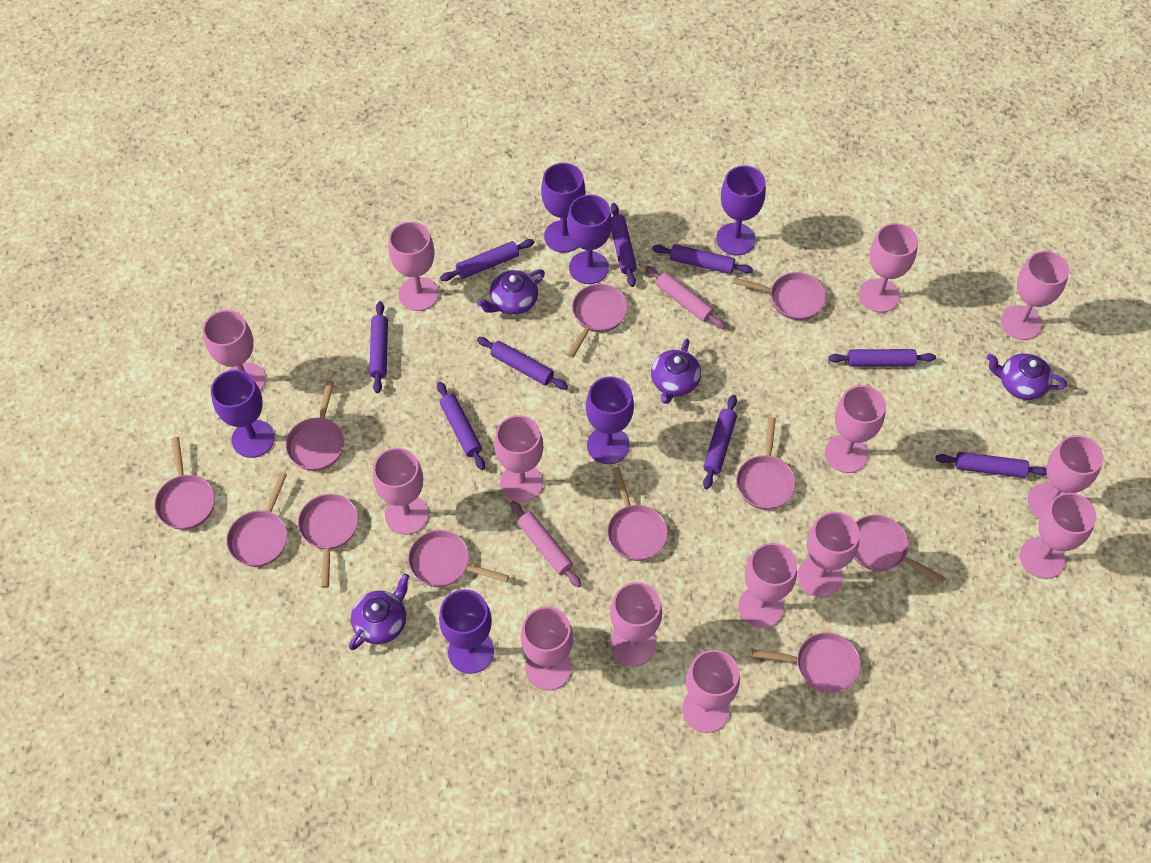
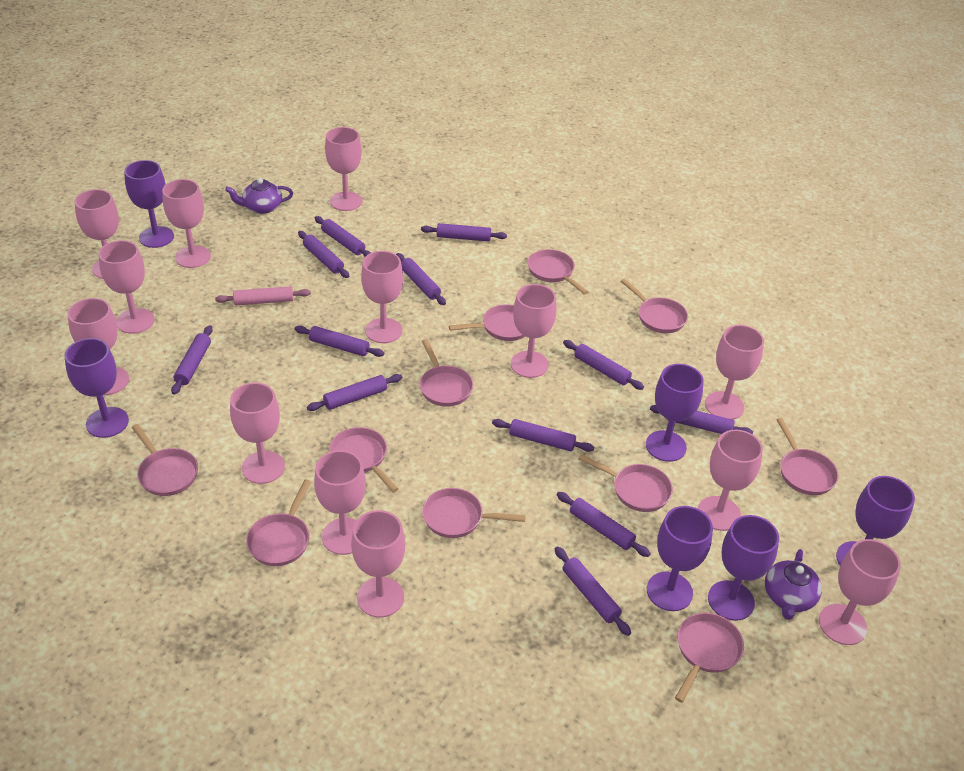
pink goblet: 14 -> 13
pink rolling pin: 2 -> 1
purple rolling pin: 9 -> 12
purple teapot: 4 -> 2

